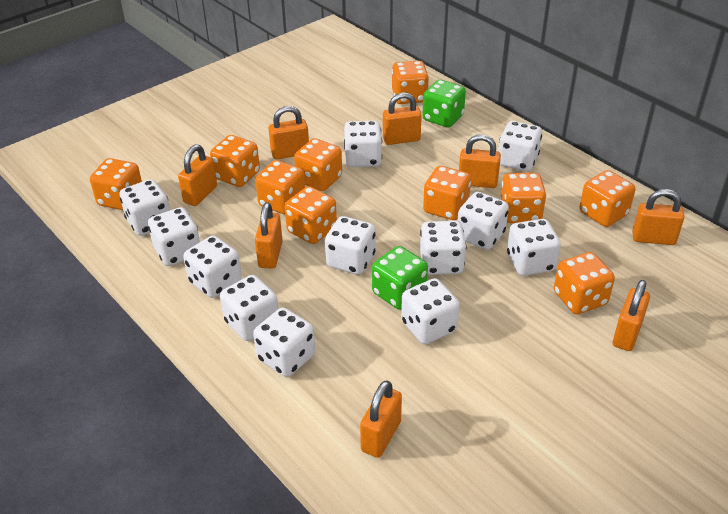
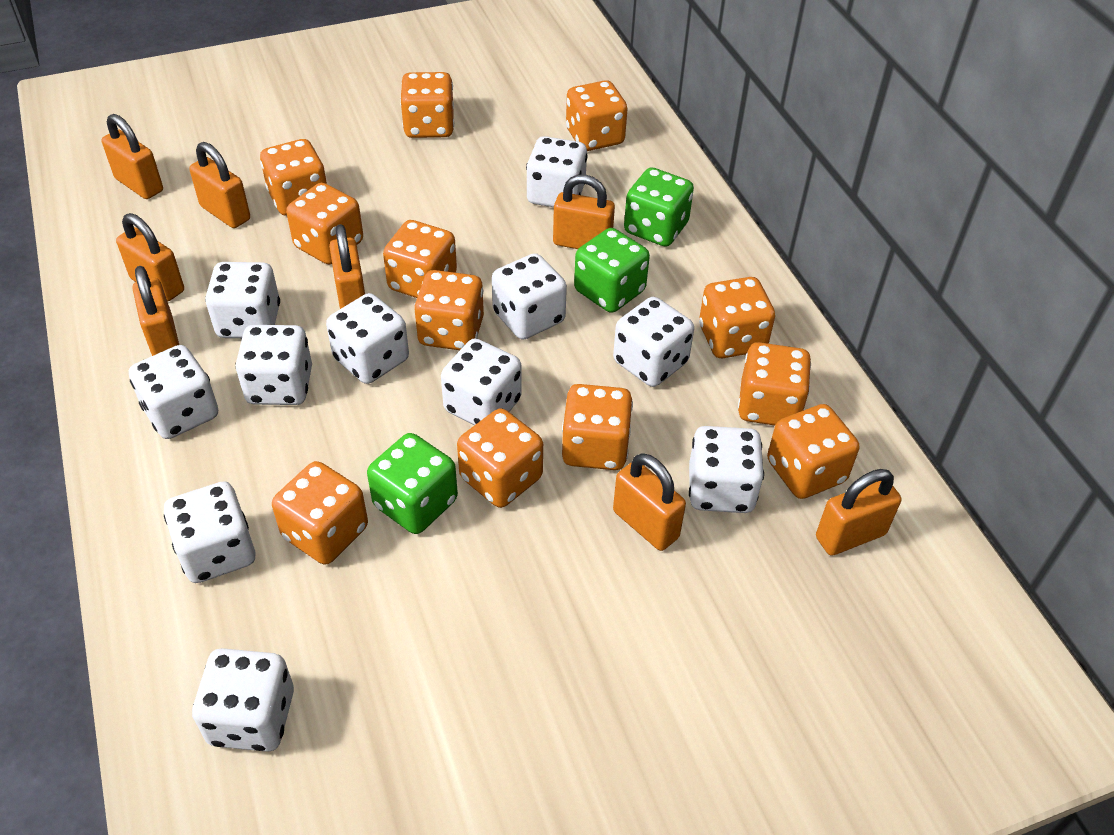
green dice: 2 -> 3
orange dice: 10 -> 12
white dice: 12 -> 11

